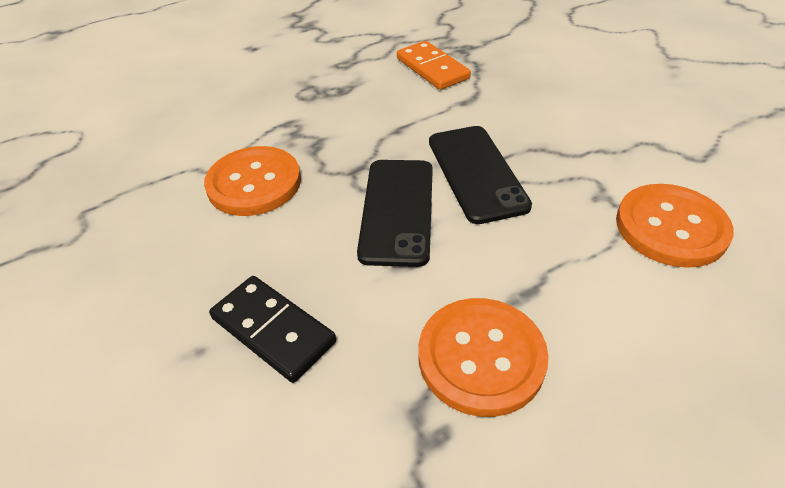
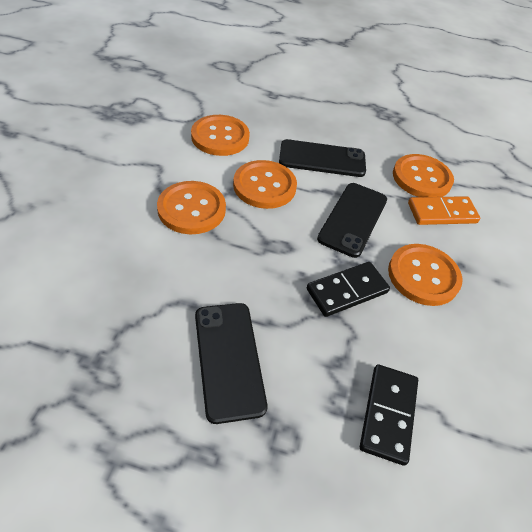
black domino: 1 -> 2
black phone: 2 -> 3
orange button: 3 -> 5

